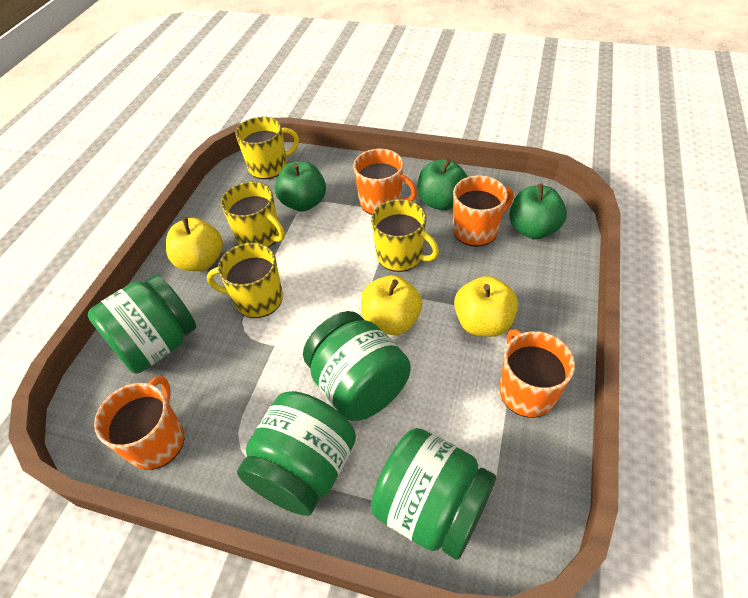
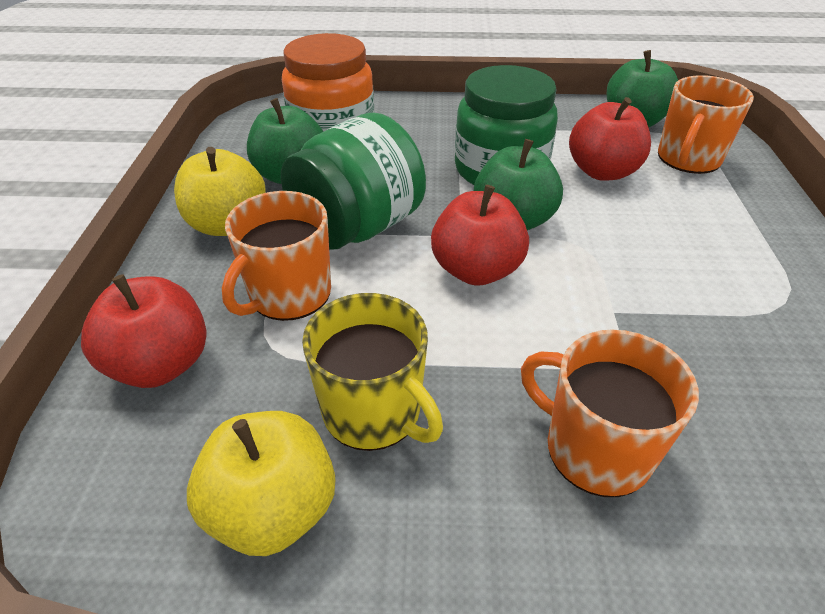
green jar: 4 -> 2
orange jar: 0 -> 1
orange mug: 4 -> 3
red apple: 0 -> 3
yellow apple: 3 -> 2
yellow mug: 4 -> 1

